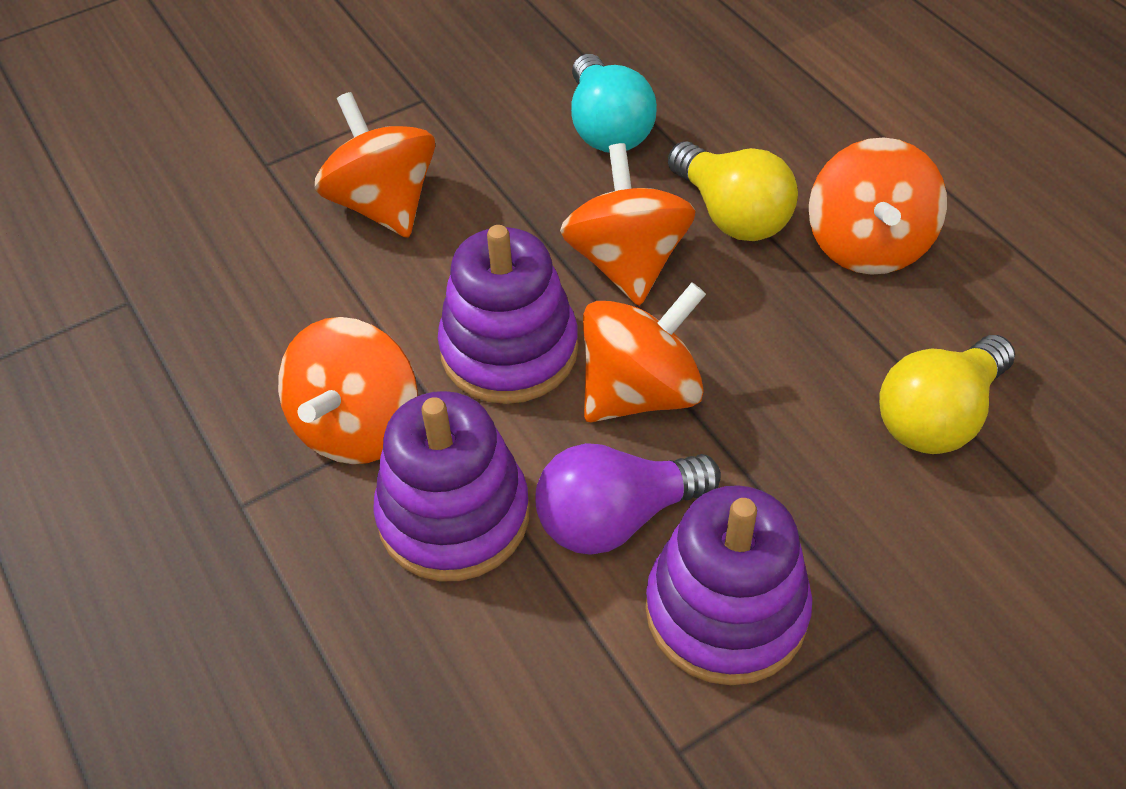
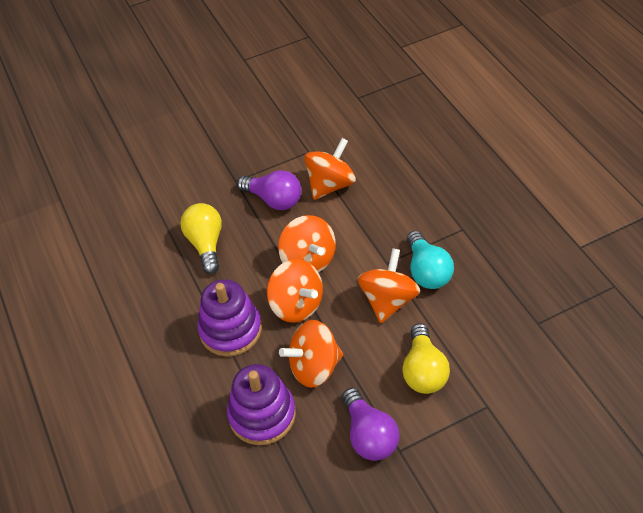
purple light bulb: 1 -> 2
purple stacking toy: 3 -> 2

